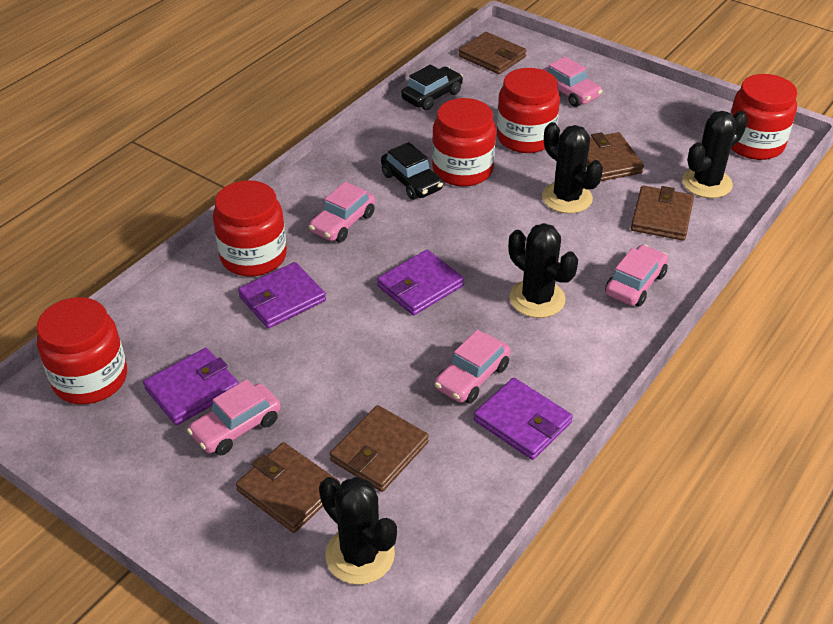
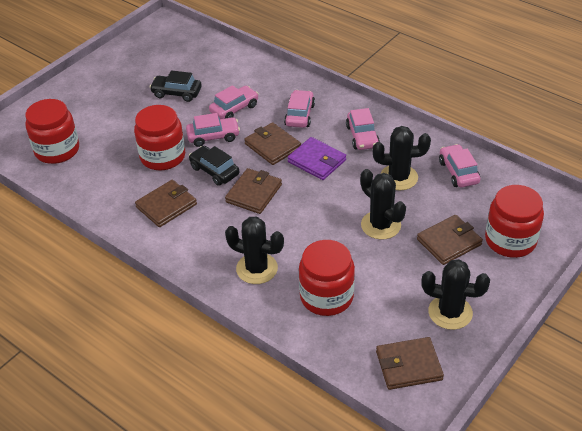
purple wallet: 4 -> 1
red jar: 5 -> 4

